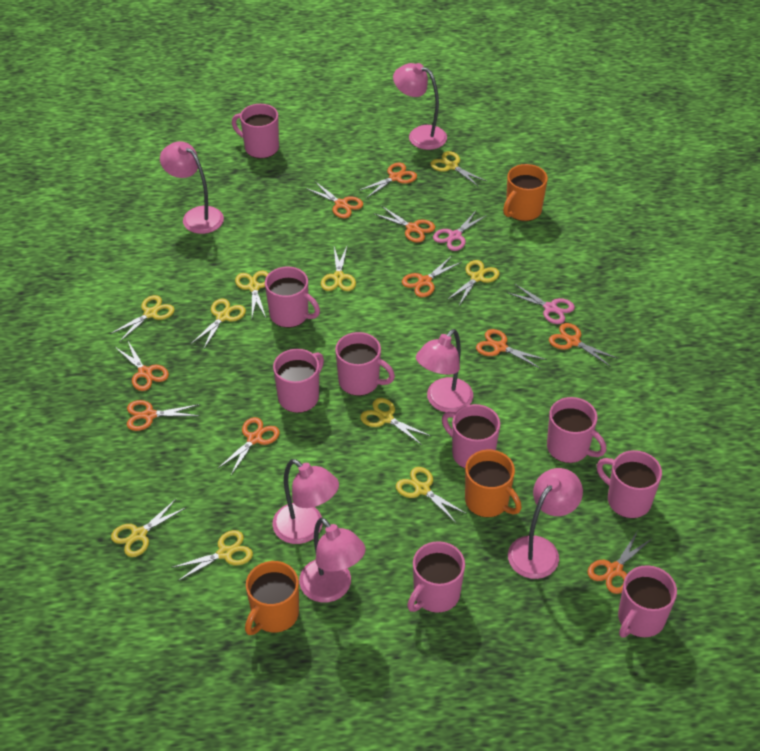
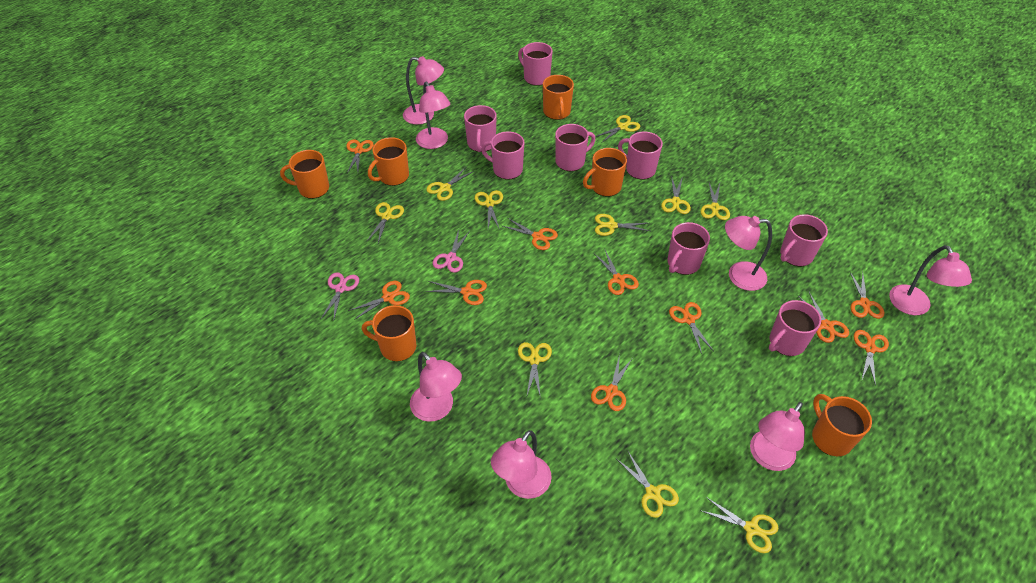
orange mug: 3 -> 6
pink lamp: 6 -> 7
pink mug: 9 -> 8

